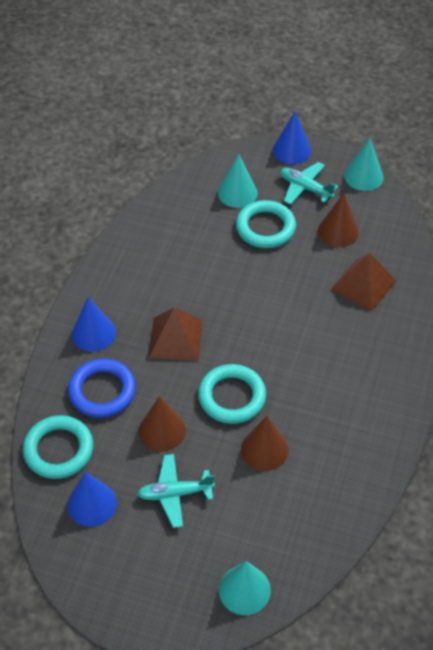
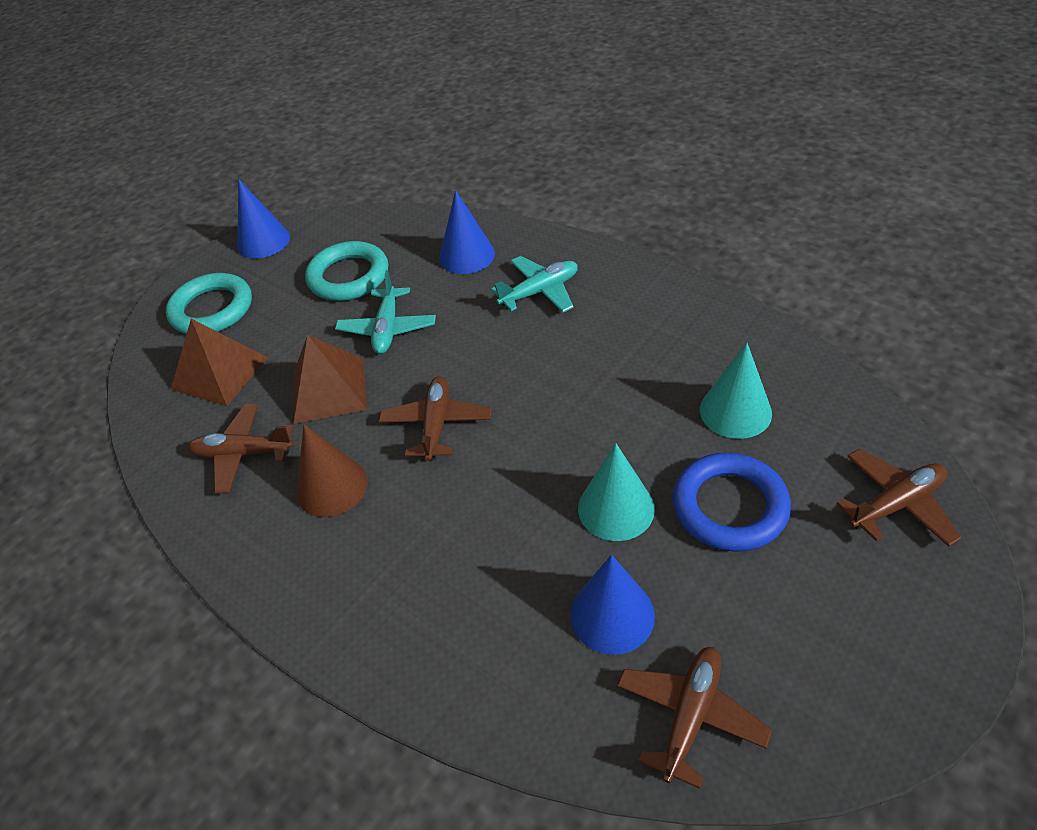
brown cone: 3 -> 1
brown plane: 0 -> 4
turquoise cone: 3 -> 2
turquoise ring: 3 -> 2

